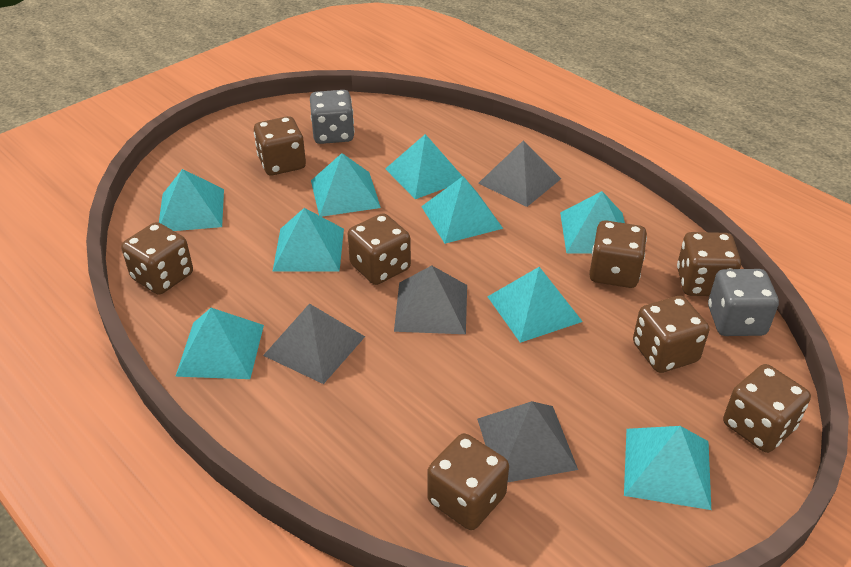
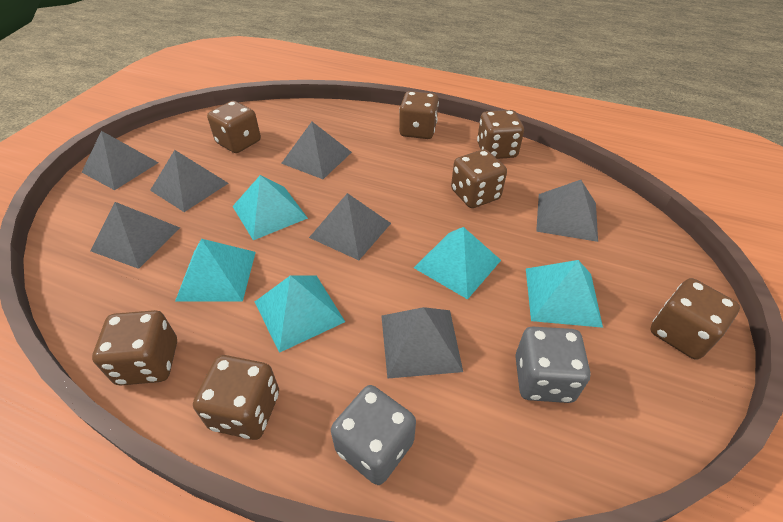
brown dice: 8 -> 7
grey pyramid: 4 -> 7
turquoise pyramid: 9 -> 5

